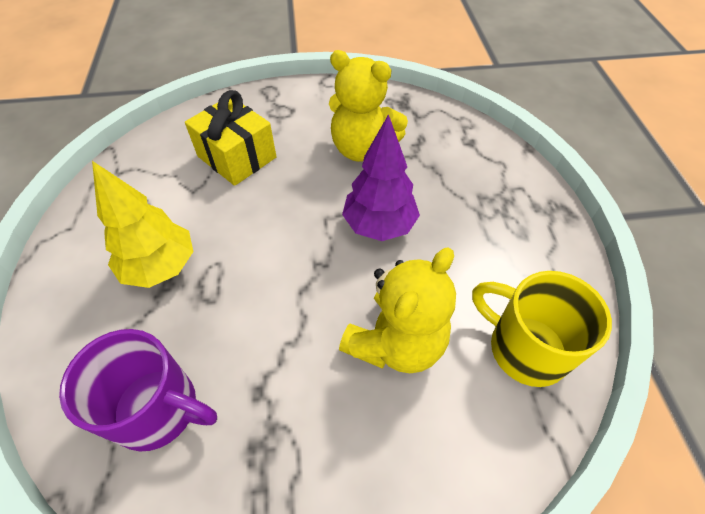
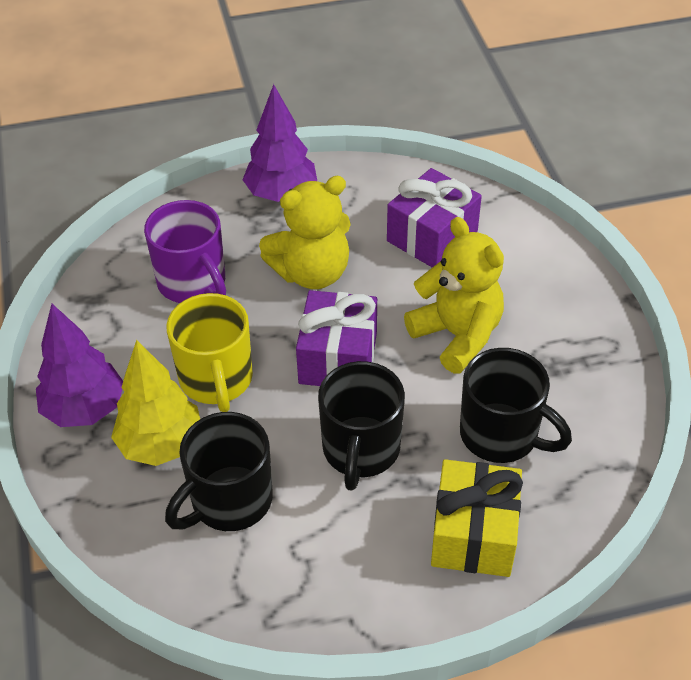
black mug: 0 -> 3
purple gift: 0 -> 2
purple tree: 1 -> 2

